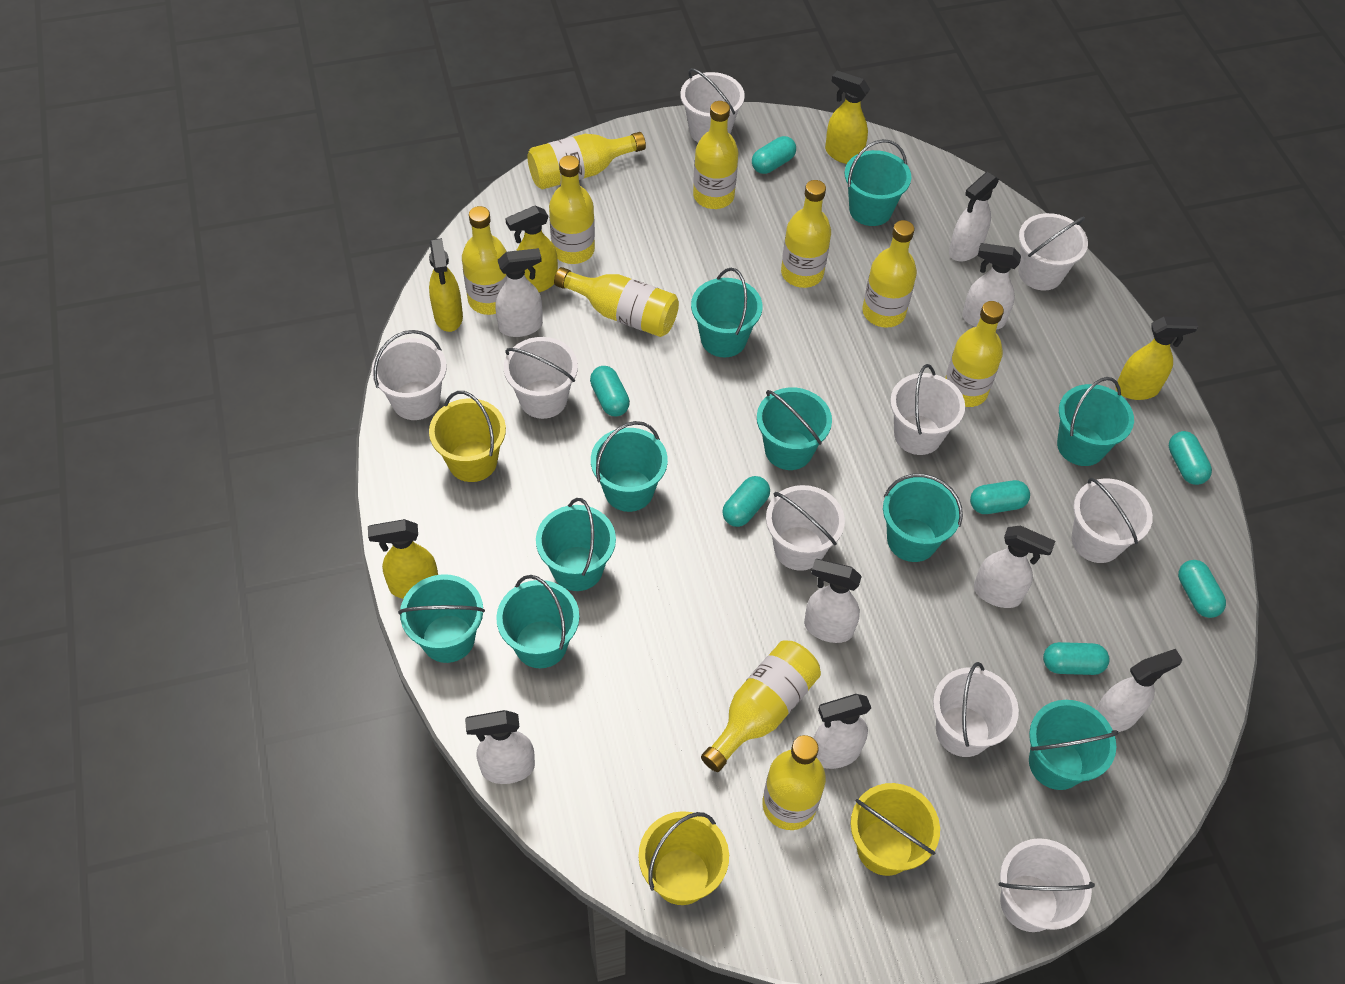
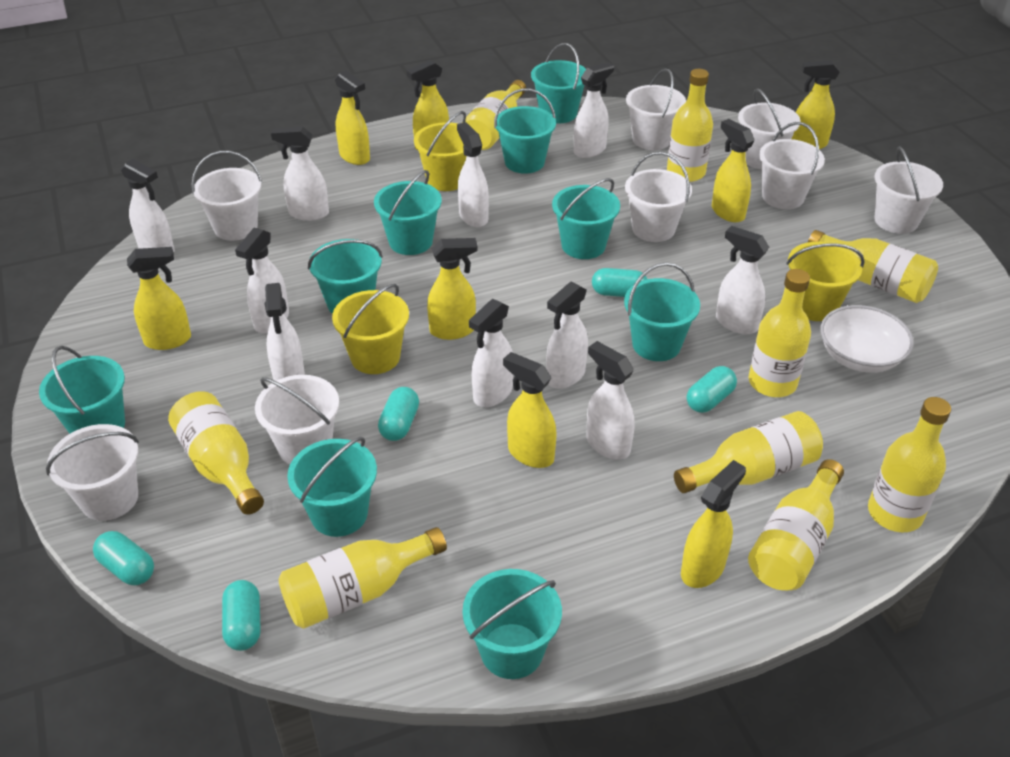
turquoise bucket: 10 -> 9
turquoise capsule: 7 -> 5
white bowl: 0 -> 1
white bucket: 9 -> 8
white spray bottle: 8 -> 10
yellow bottle: 10 -> 9
yellow spray bottle: 5 -> 8

